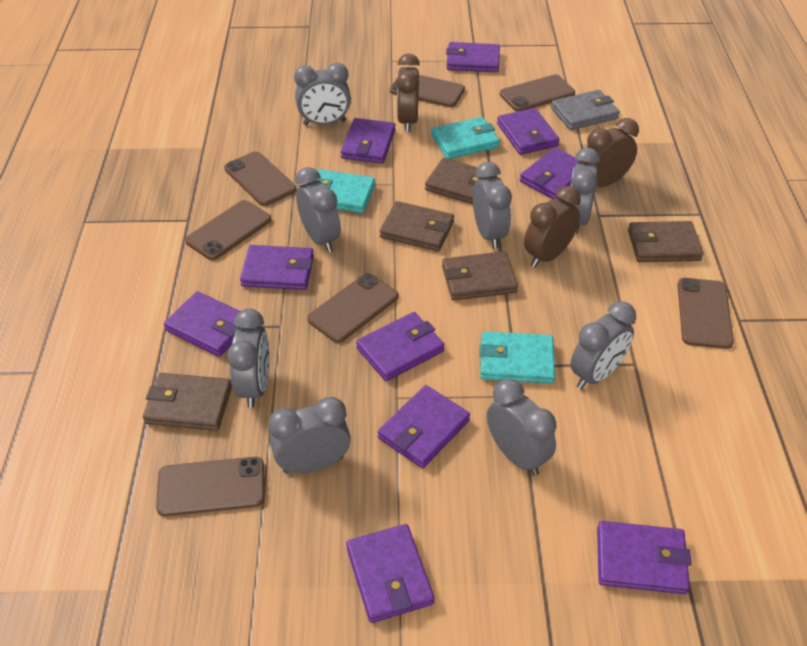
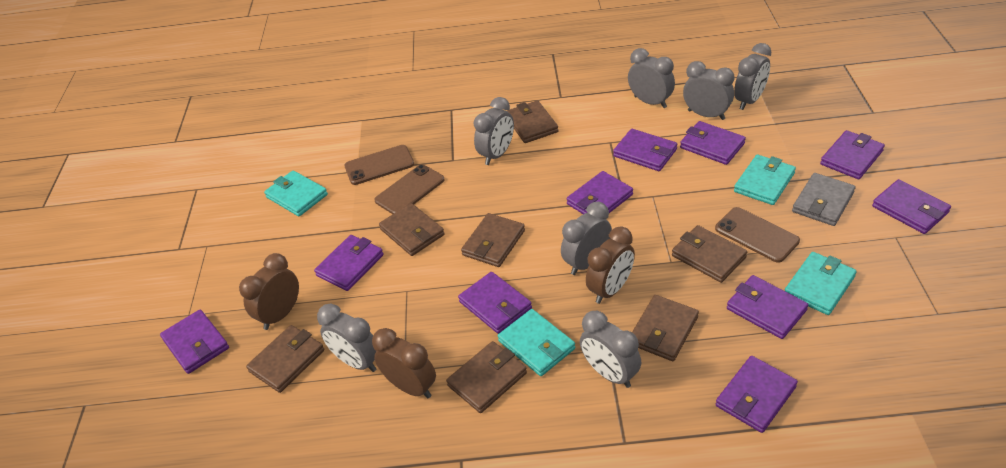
brown phone: 7 -> 3
brown wallet: 5 -> 7
grey clock: 8 -> 7
turquoise wallet: 3 -> 4

